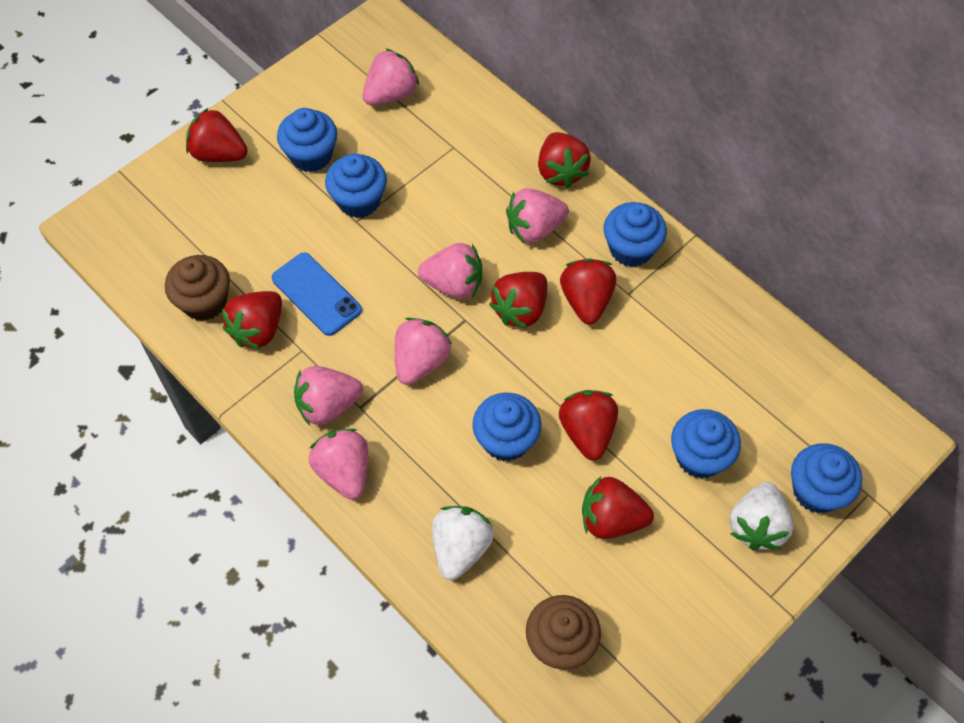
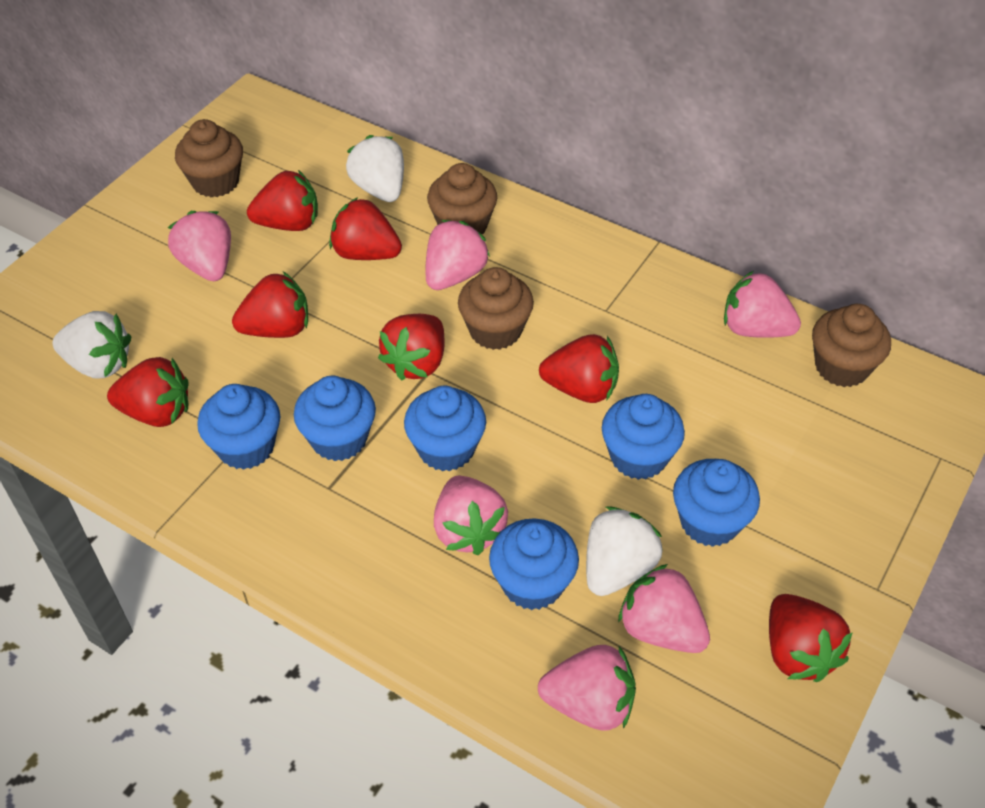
blue phone: 1 -> 0
brown cupcake: 2 -> 4
white strawberry: 2 -> 3

